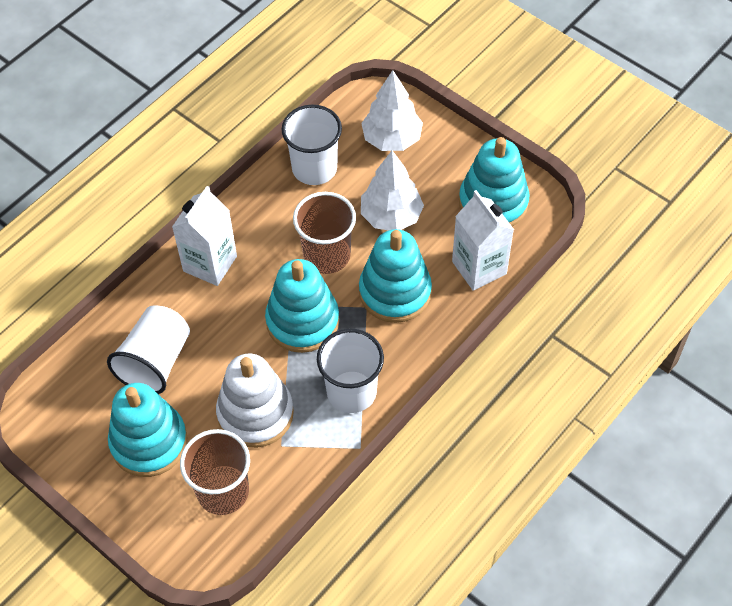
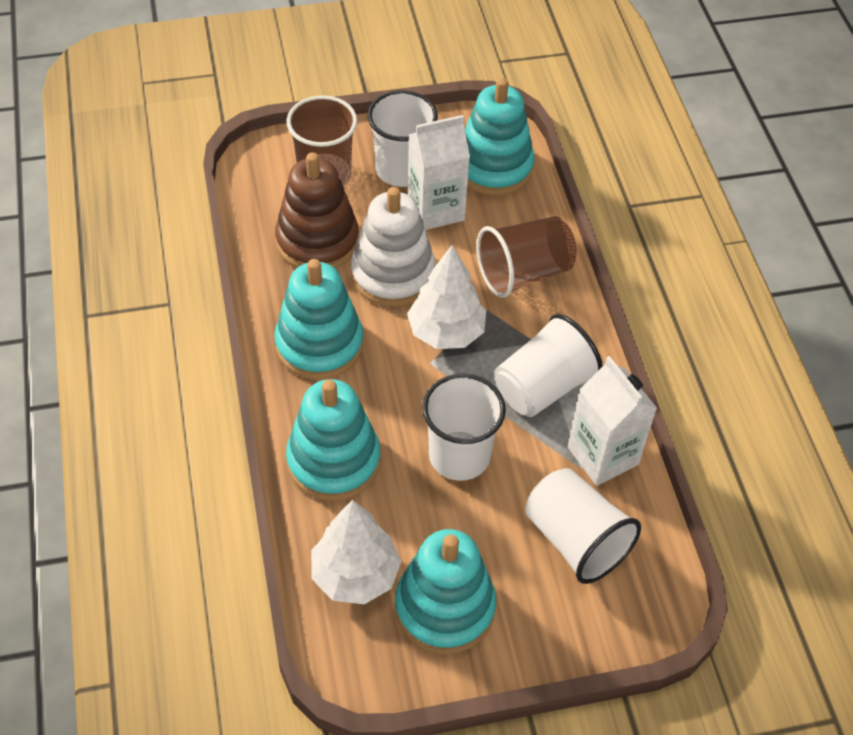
brown stacking toy: 0 -> 1
white cup: 3 -> 4

